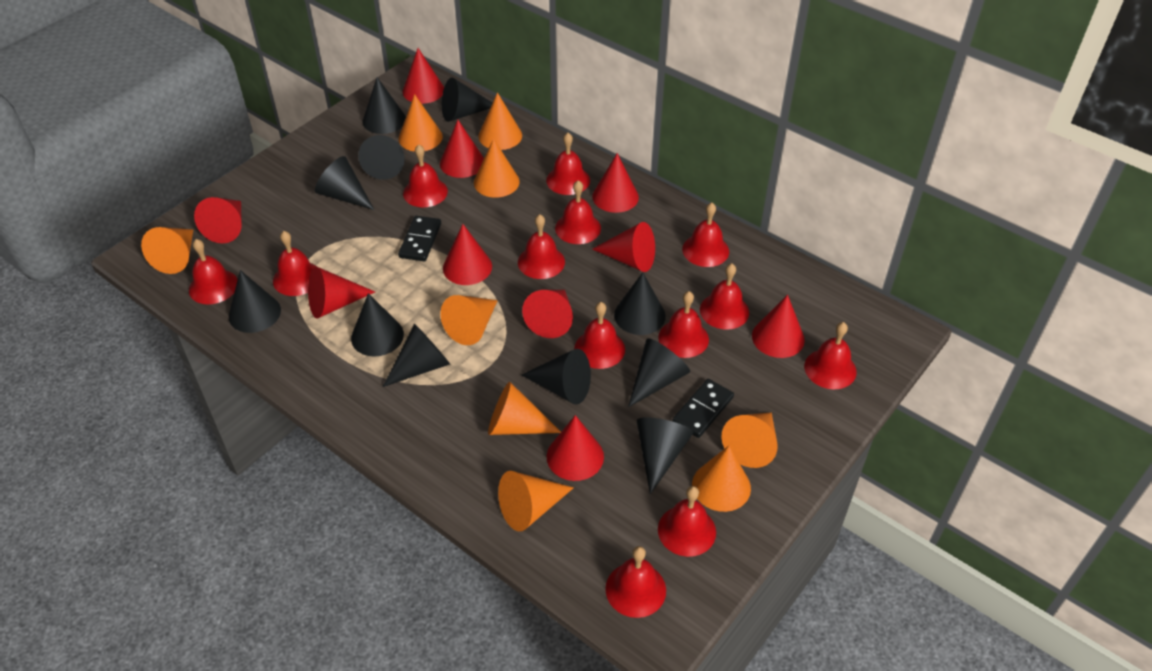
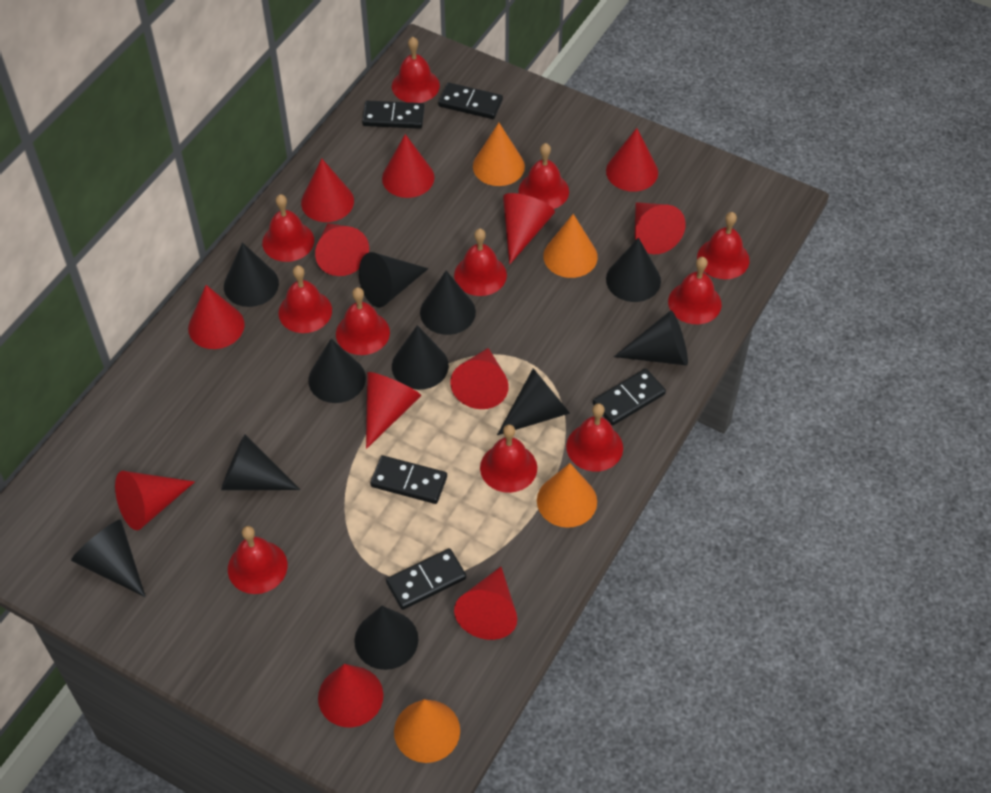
black domino: 2 -> 5
orange cone: 9 -> 4
red bell: 13 -> 11
red cone: 10 -> 12

